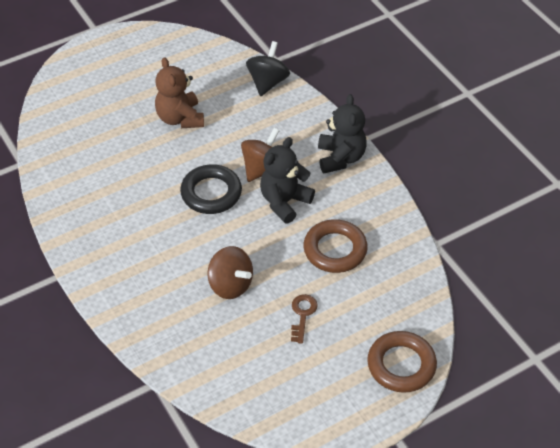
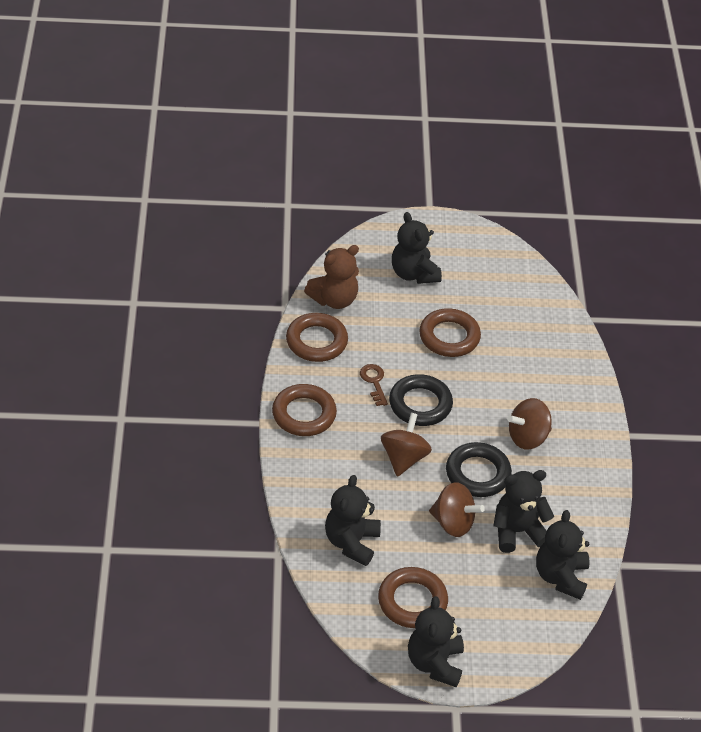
black ring: 1 -> 2
black spinning top: 1 -> 0
black teddy bear: 2 -> 5
brown ring: 2 -> 4
brown spinning top: 2 -> 3

